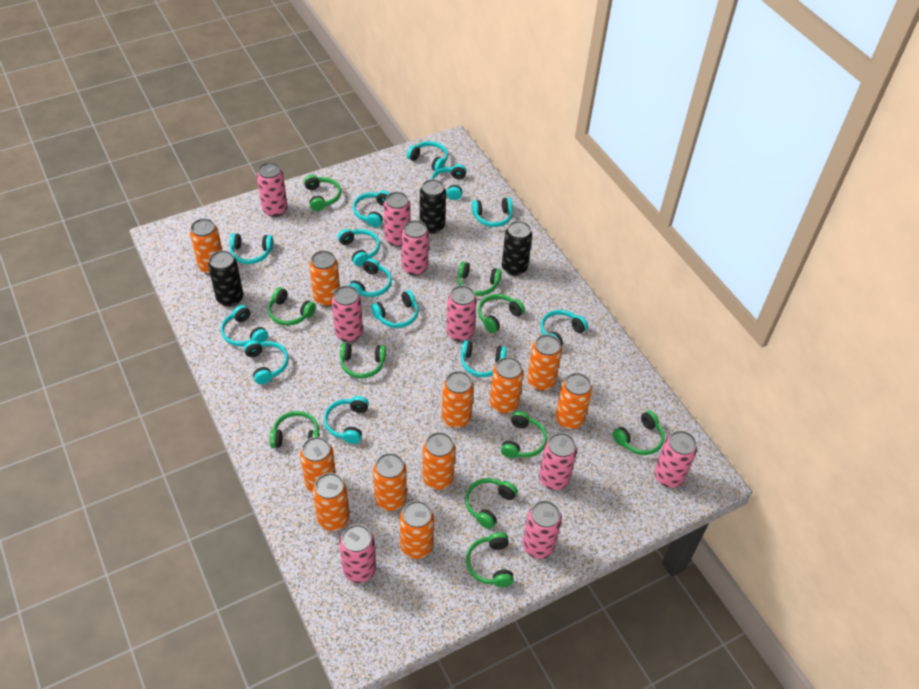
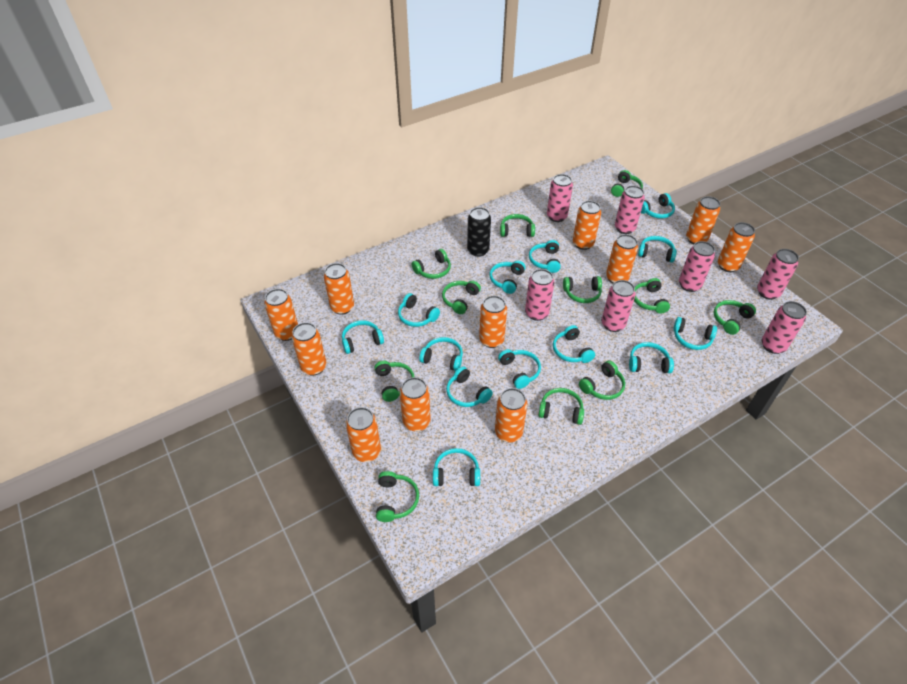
black can: 3 -> 1
green headphones: 10 -> 11
pink can: 9 -> 7

